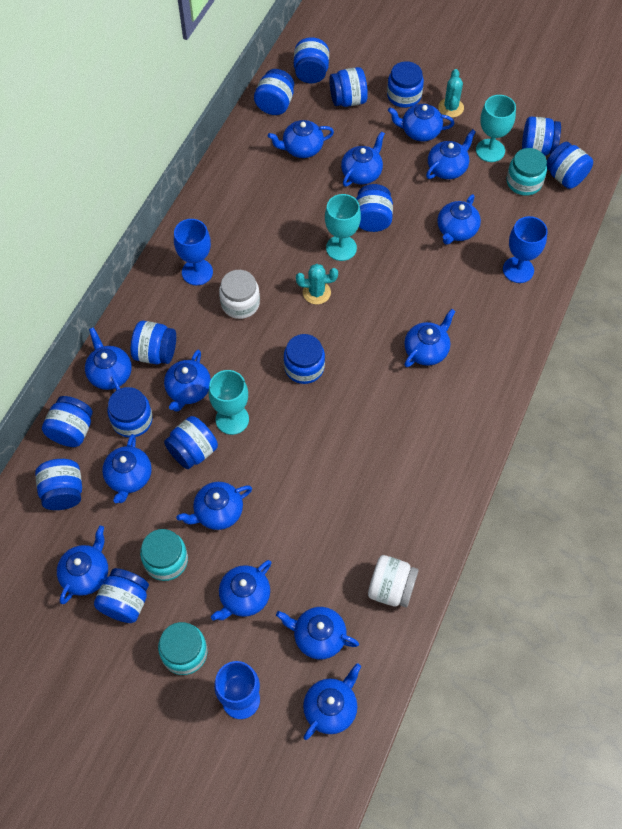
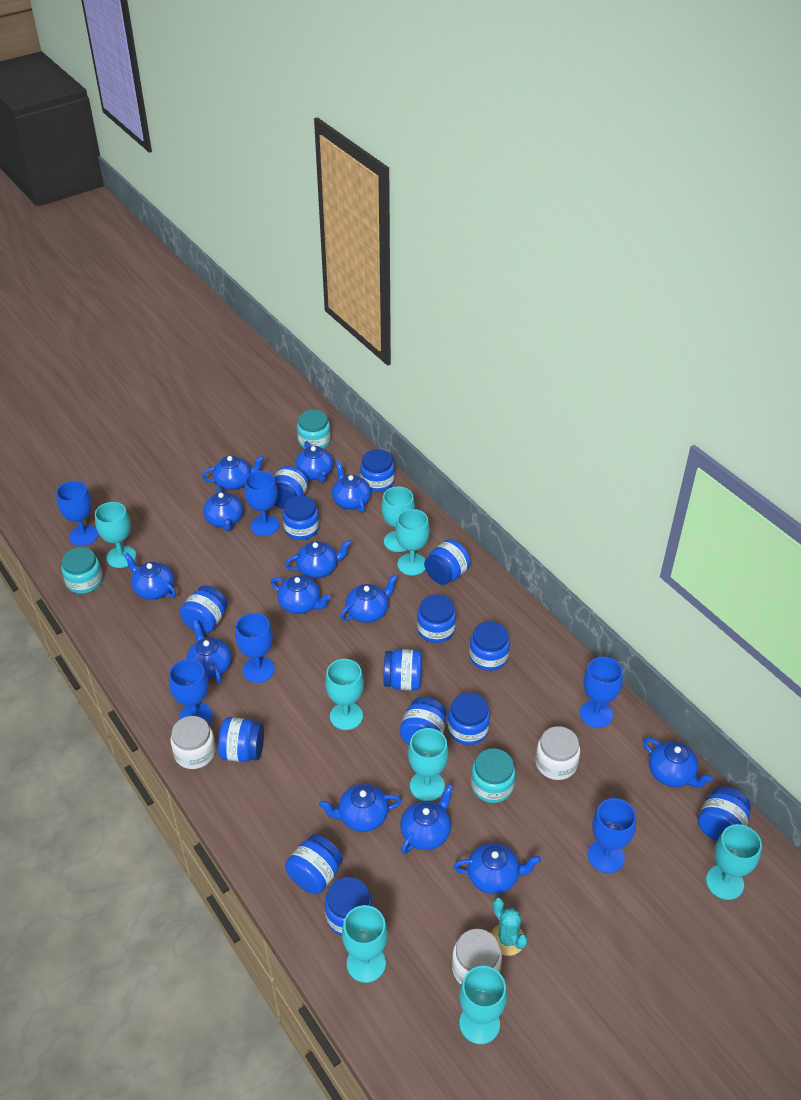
blue goblet: 3 -> 6
blue teapot: 14 -> 13
turquoise cactus: 2 -> 1
turquoise goblet: 3 -> 8
white jar: 2 -> 3

